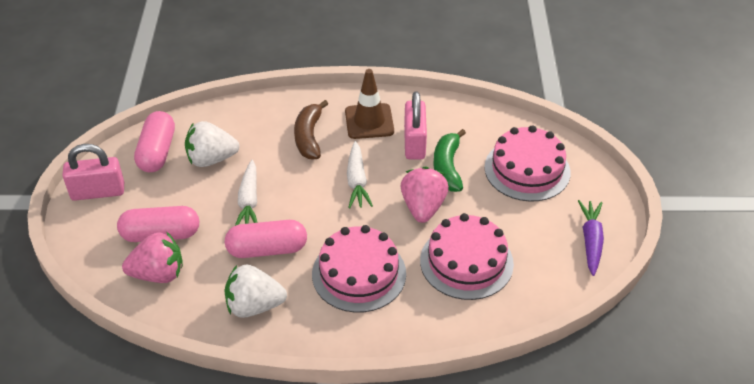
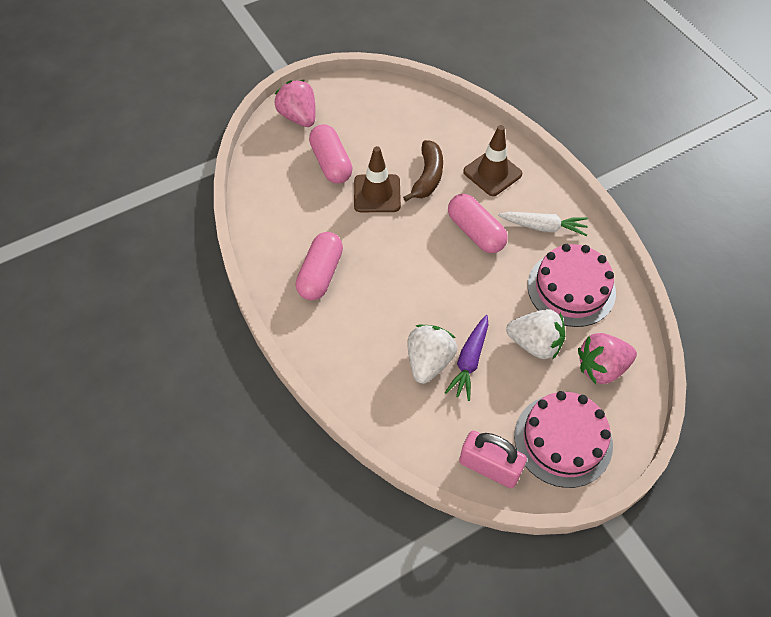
brown traffic cone: 1 -> 2
green banana: 1 -> 0
pink cake: 3 -> 2
pink padlock: 2 -> 1
white carrot: 2 -> 1

